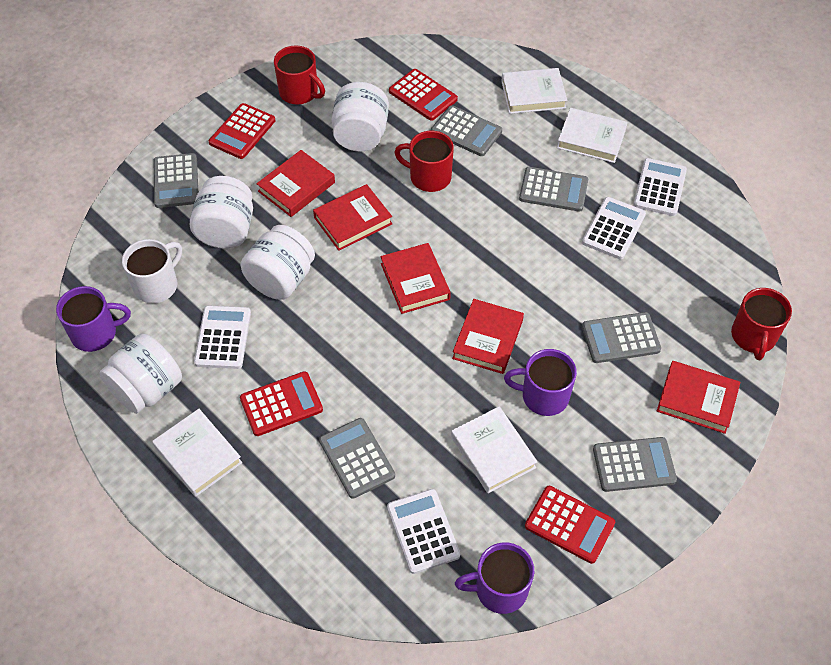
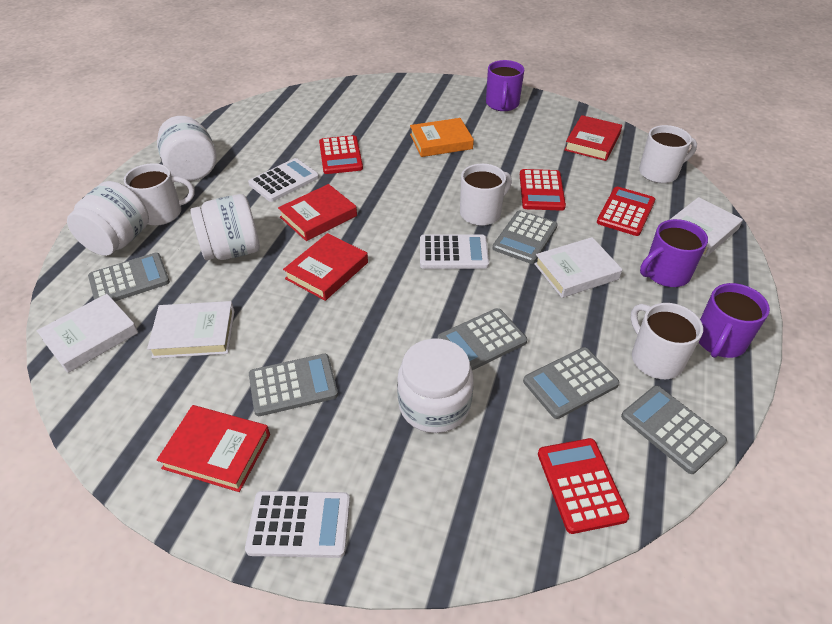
orange book: 0 -> 1
red book: 5 -> 4
red mug: 3 -> 0
white calculator: 4 -> 3
white mug: 1 -> 4

